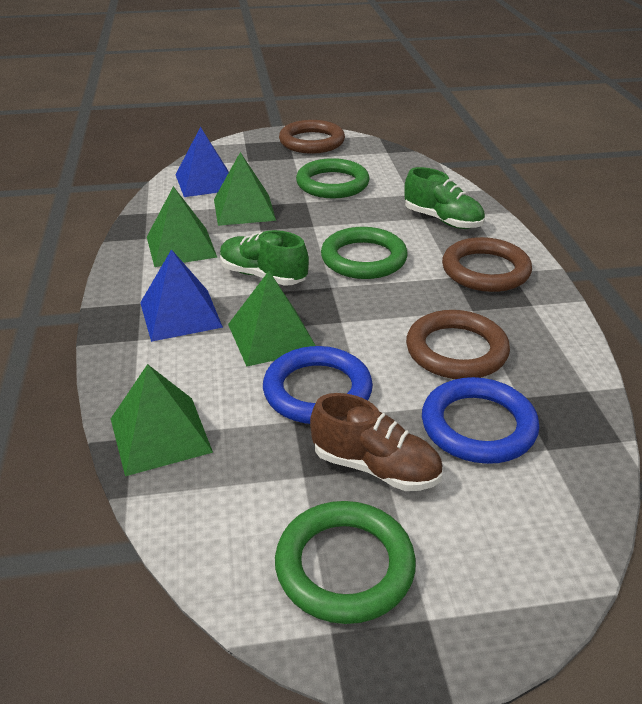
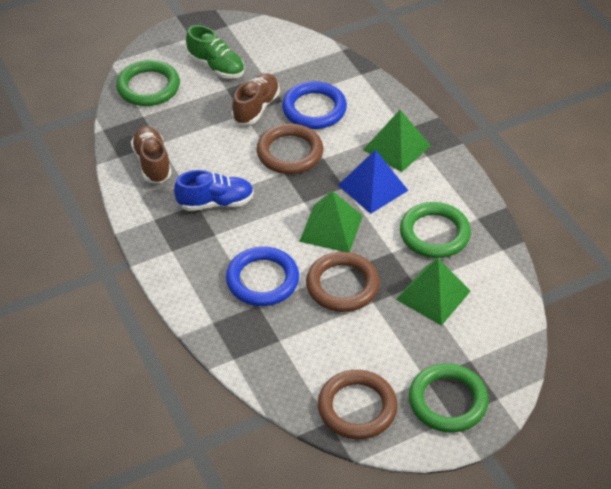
blue pyramid: 2 -> 1
blue shoe: 0 -> 1
brown shoe: 1 -> 2
green pyramid: 4 -> 3
green shoe: 2 -> 1

